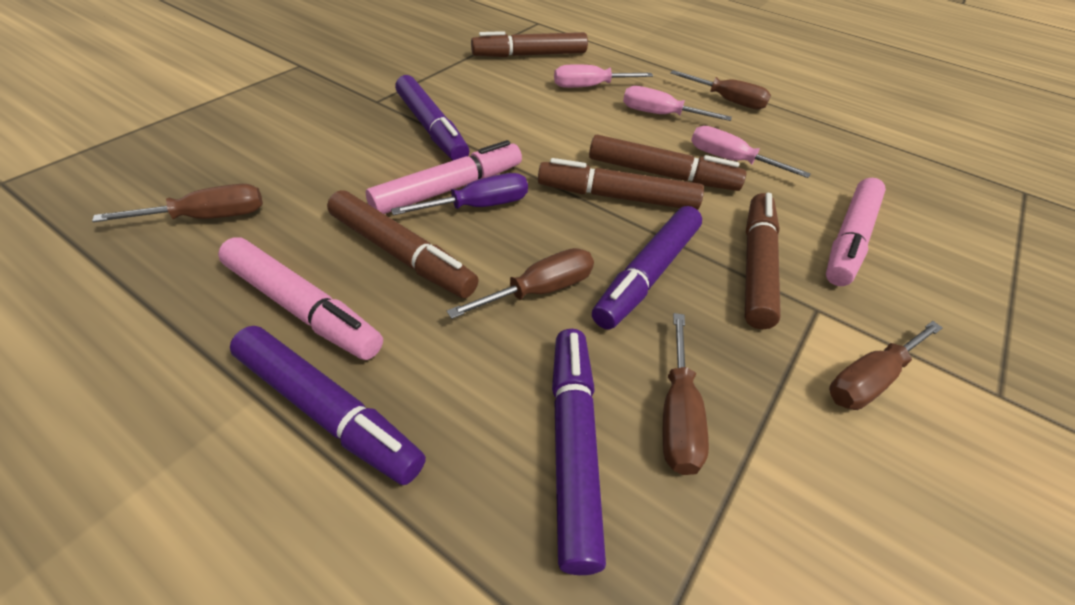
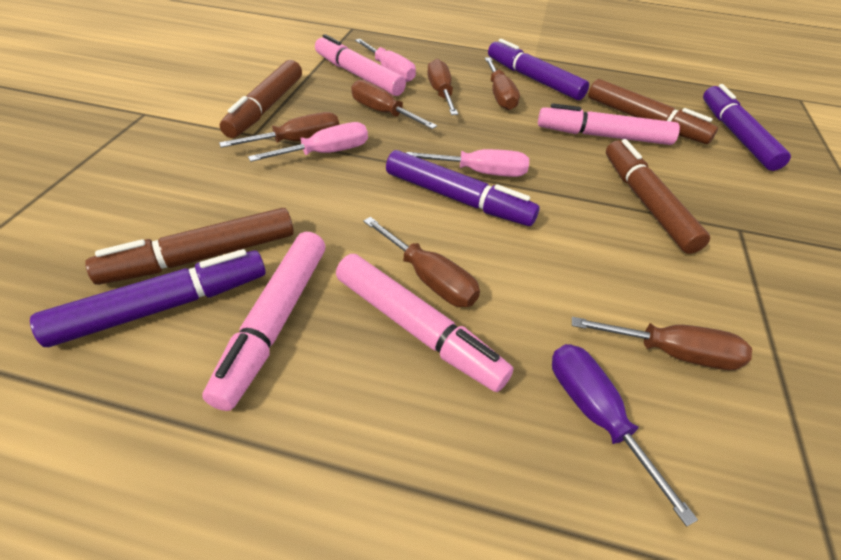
brown marker: 5 -> 4
brown screwdriver: 5 -> 6
pink marker: 3 -> 4

